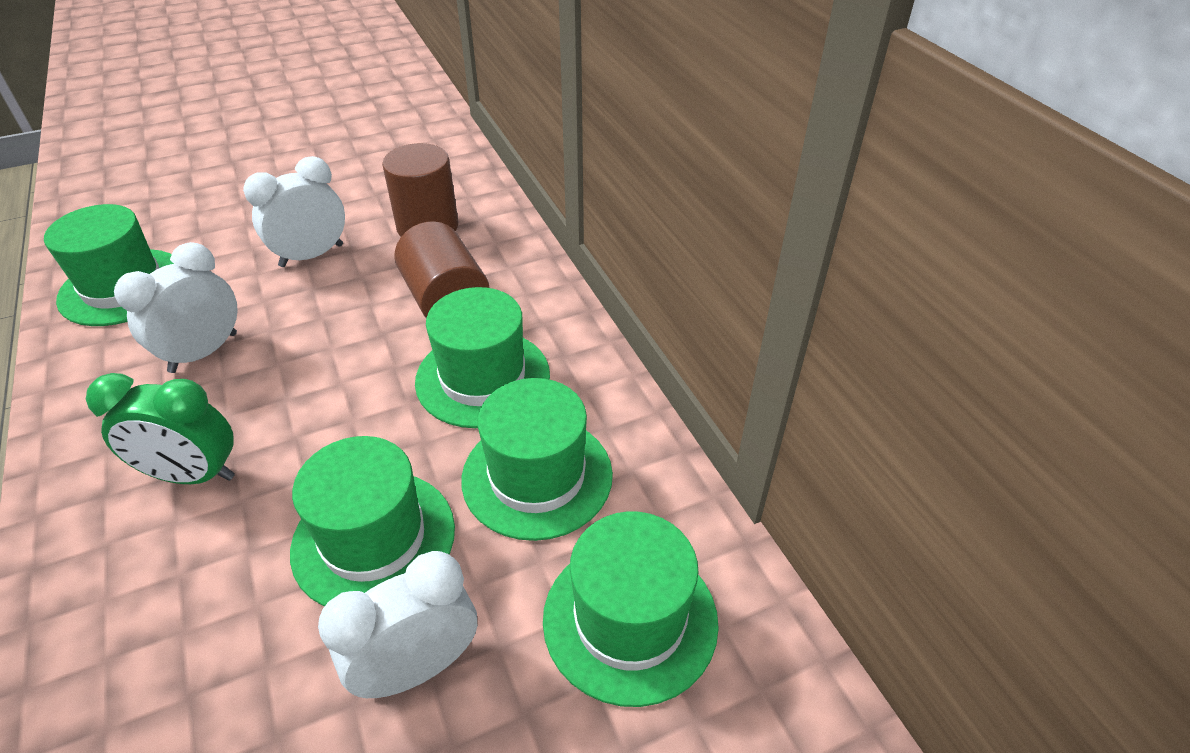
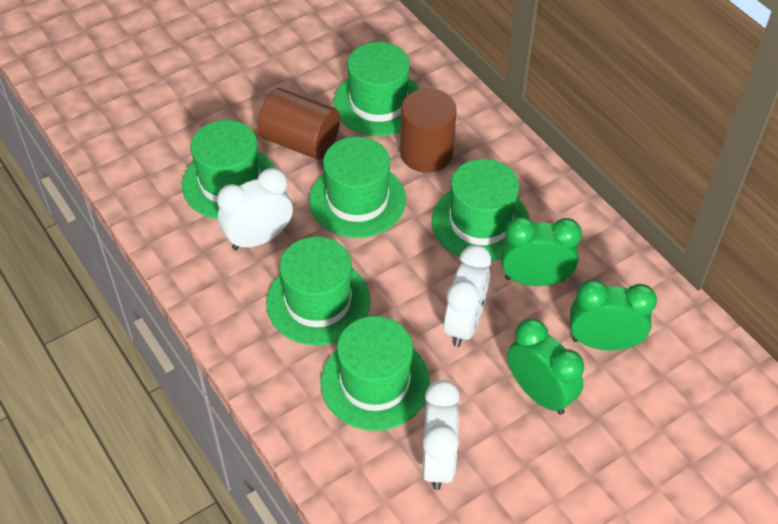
green clock: 1 -> 3
green hat: 5 -> 6

